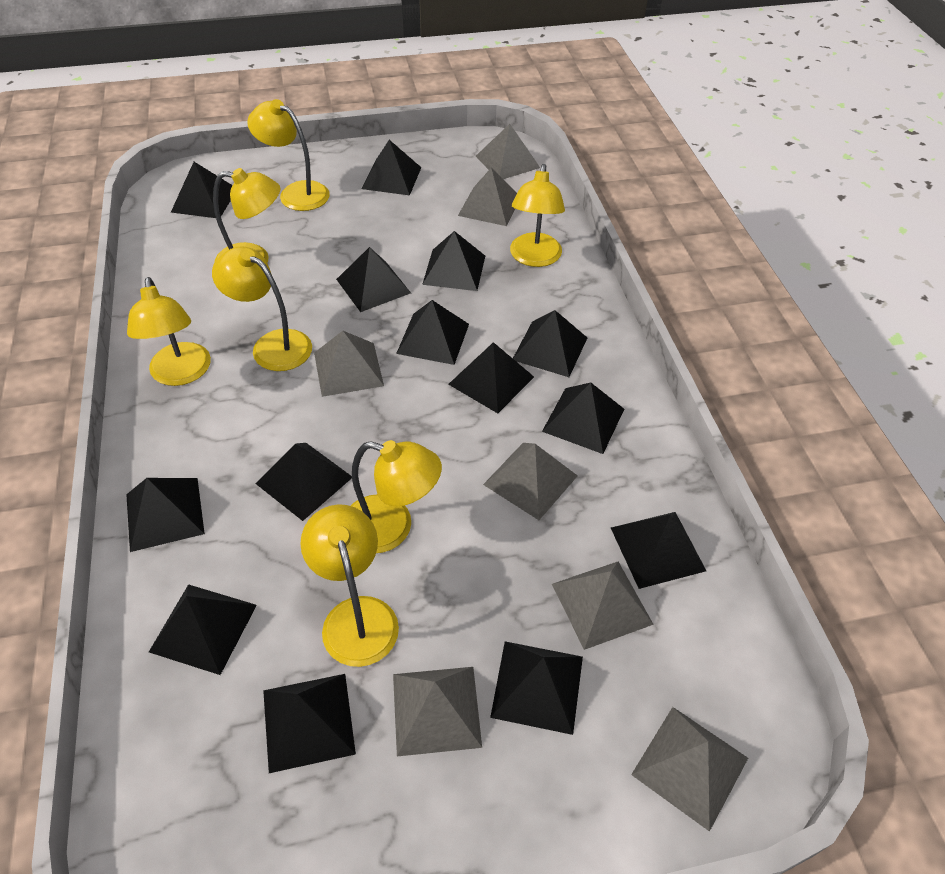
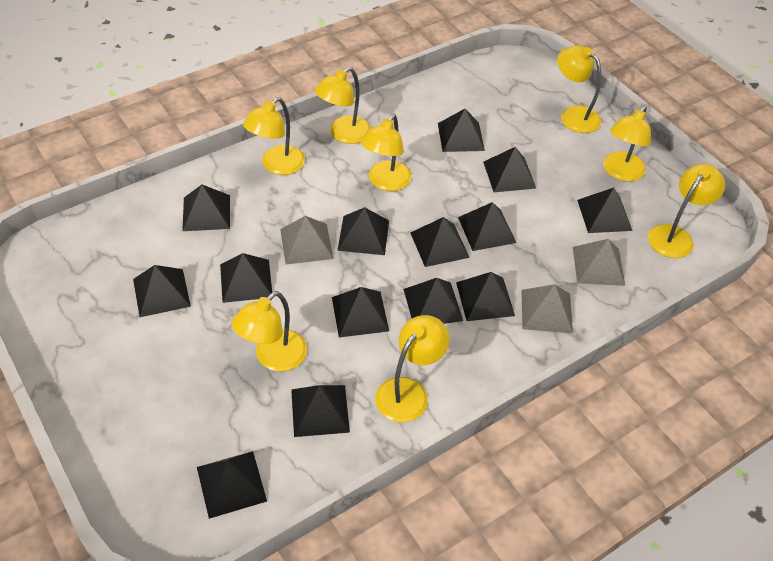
grey pyramid: 7 -> 3
yellow lamp: 7 -> 8

